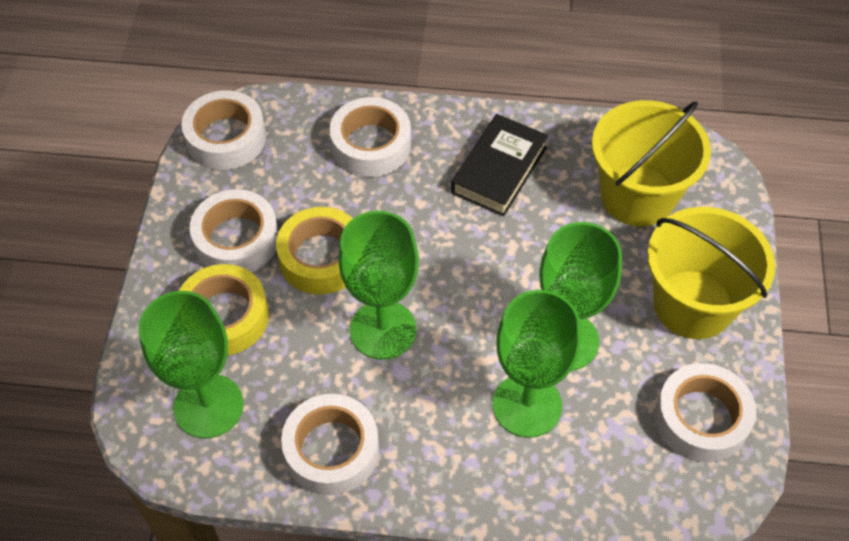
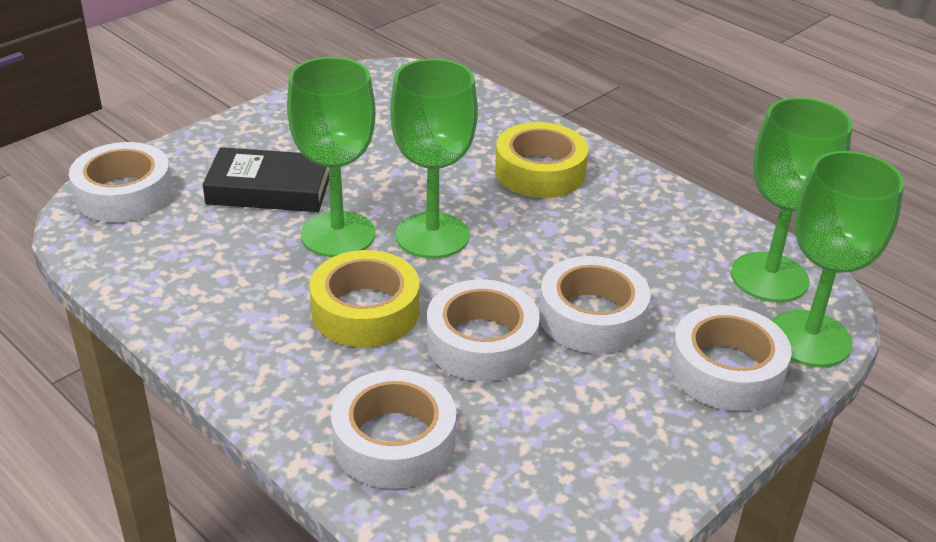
yellow bucket: 2 -> 0

